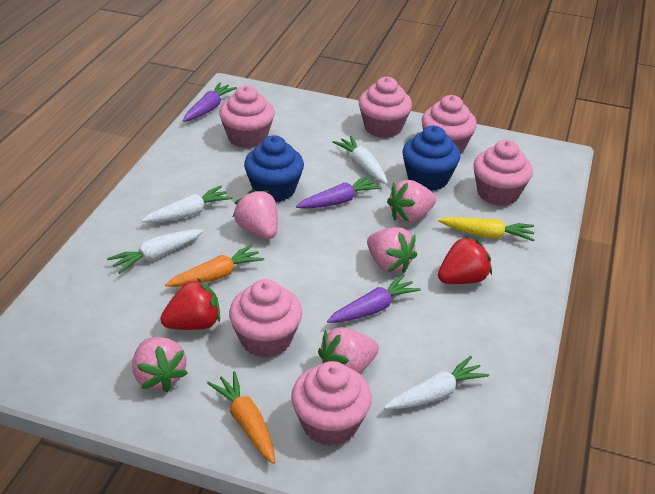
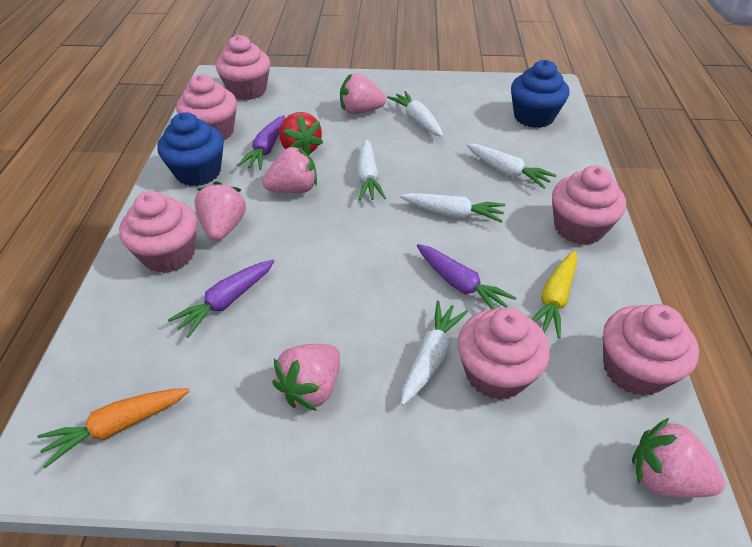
orange carrot: 2 -> 1
red strawberry: 2 -> 1
white carrot: 4 -> 5

